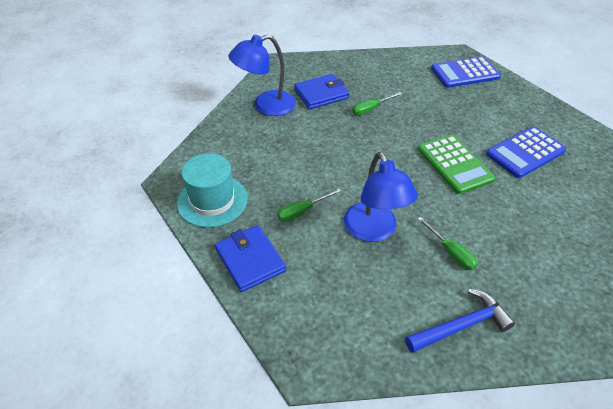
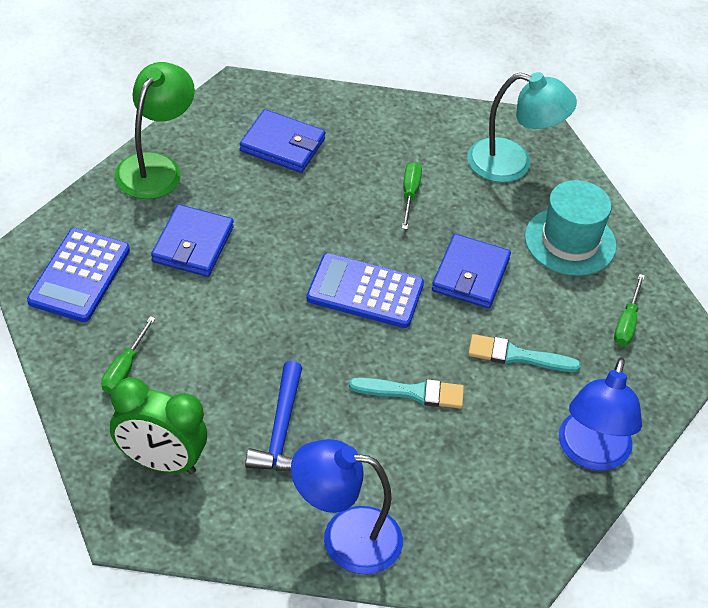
blue wallet: 2 -> 3
green calculator: 1 -> 0
green clock: 0 -> 1
green lamp: 0 -> 1
turquoise brush: 0 -> 2
turquoise lamp: 0 -> 1

